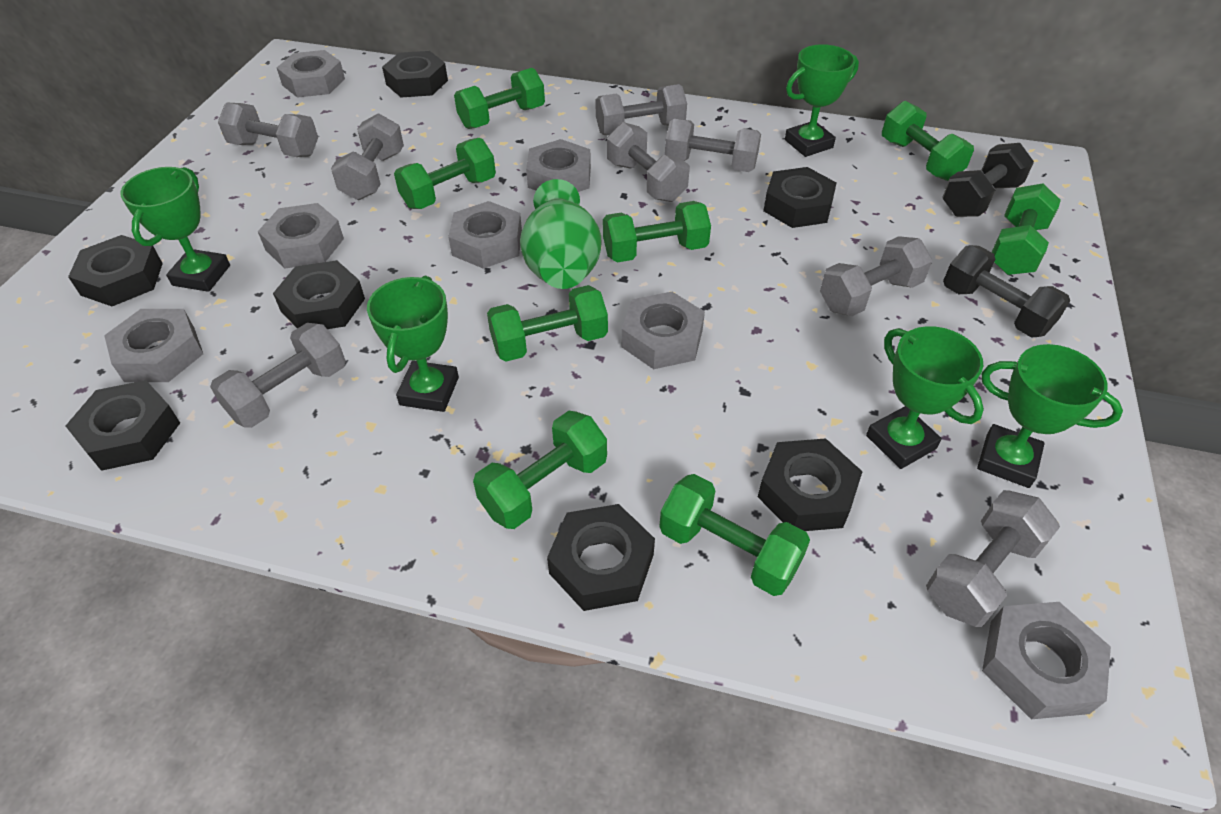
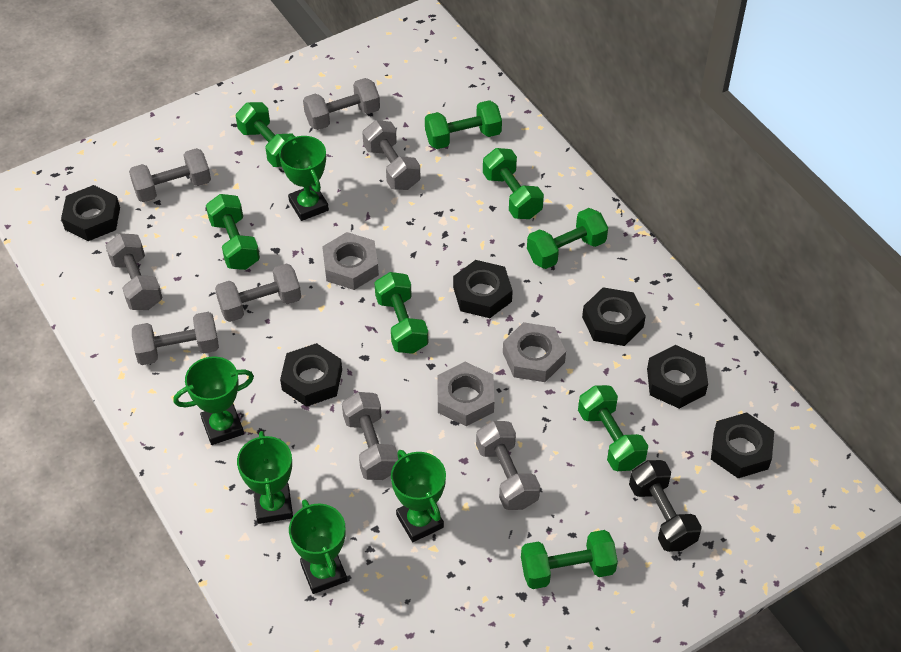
black dumbbell: 2 -> 1
black nut: 7 -> 6
green vase: 1 -> 0
grey nut: 7 -> 3

